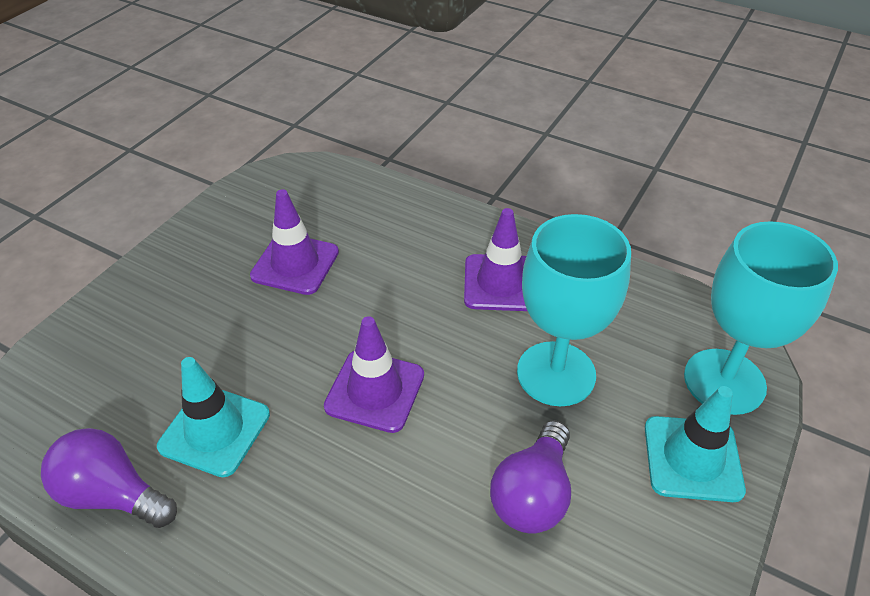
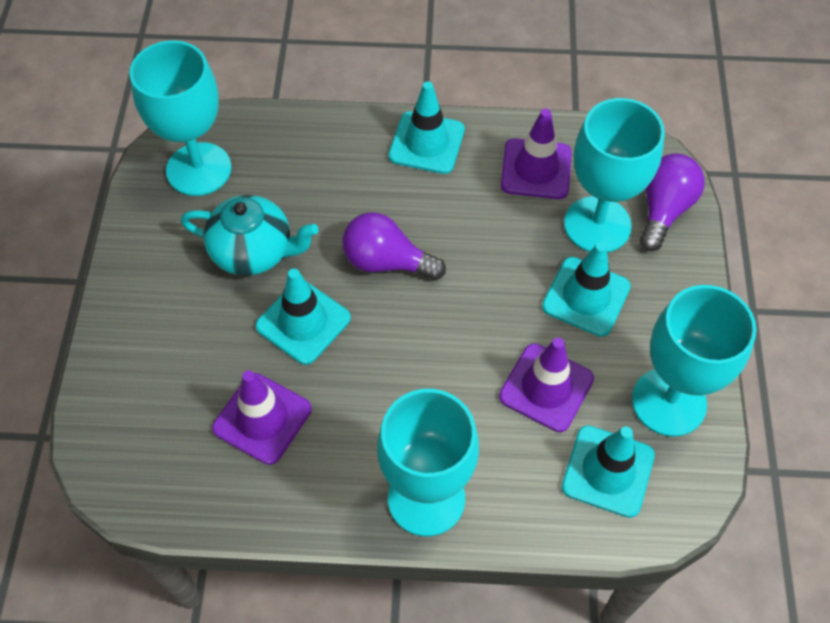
turquoise goblet: 2 -> 4
turquoise teapot: 0 -> 1
turquoise traffic cone: 2 -> 4

